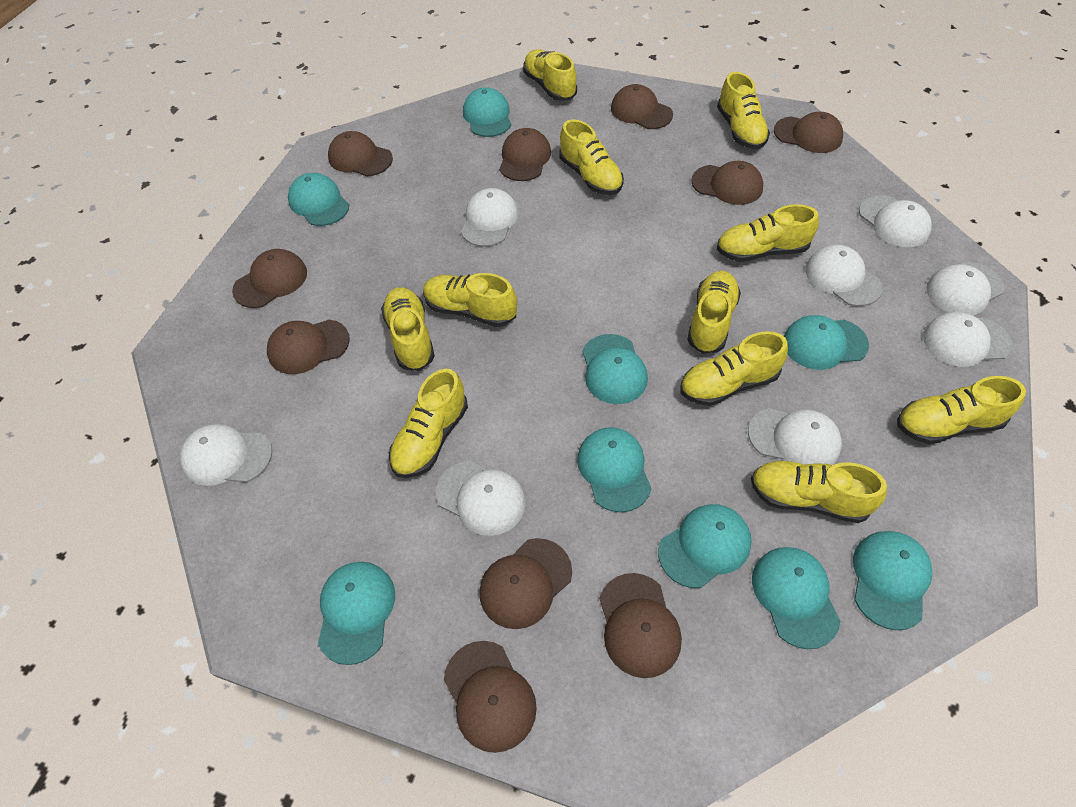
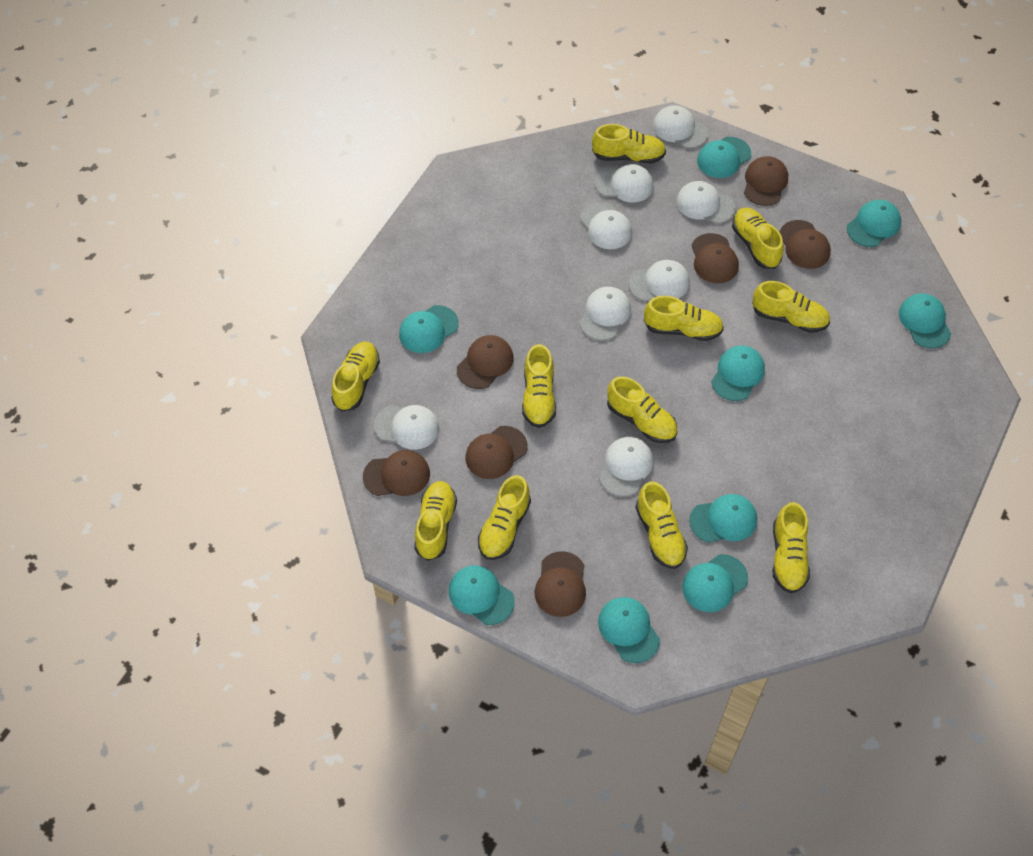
brown cap: 10 -> 7

